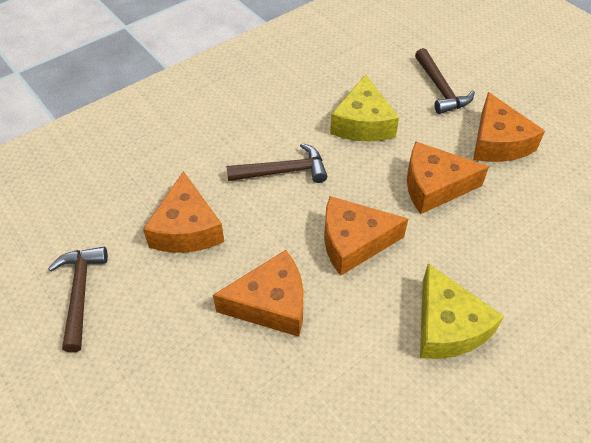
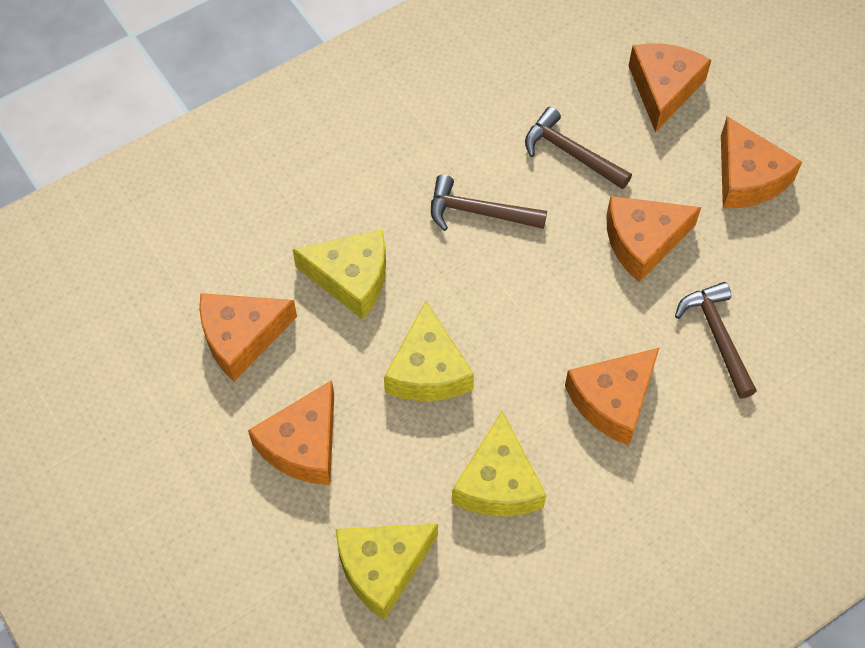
orange cheese: 5 -> 6
yellow cheese: 2 -> 4

